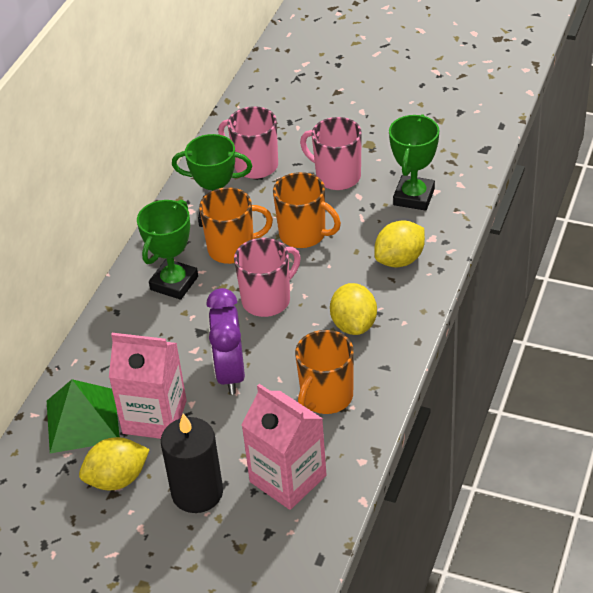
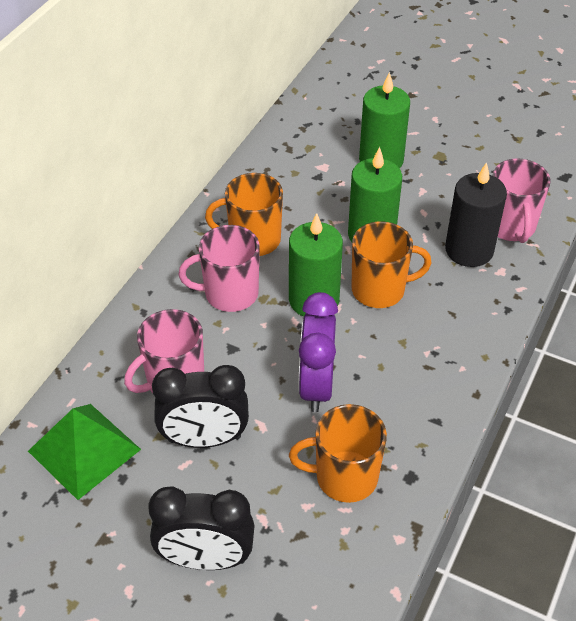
black clock: 0 -> 2
green candle: 0 -> 3
green trophy: 3 -> 0
pink carton: 2 -> 0
yellow lemon: 3 -> 0

